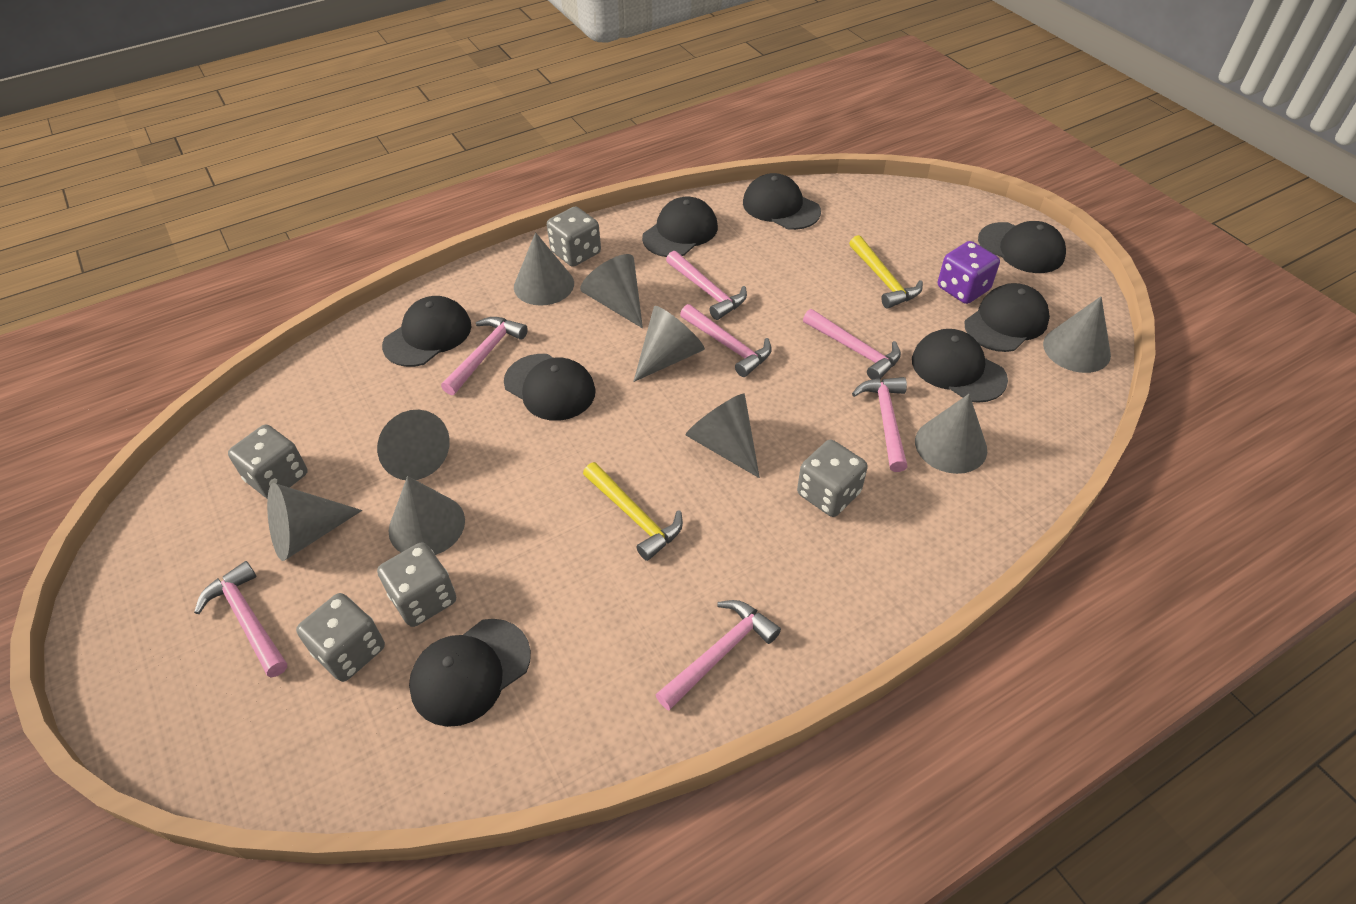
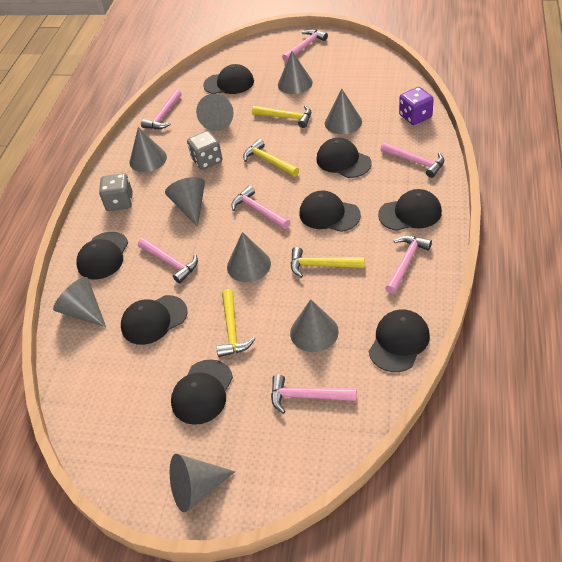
grey dice: 5 -> 2
yellow hammer: 2 -> 4

